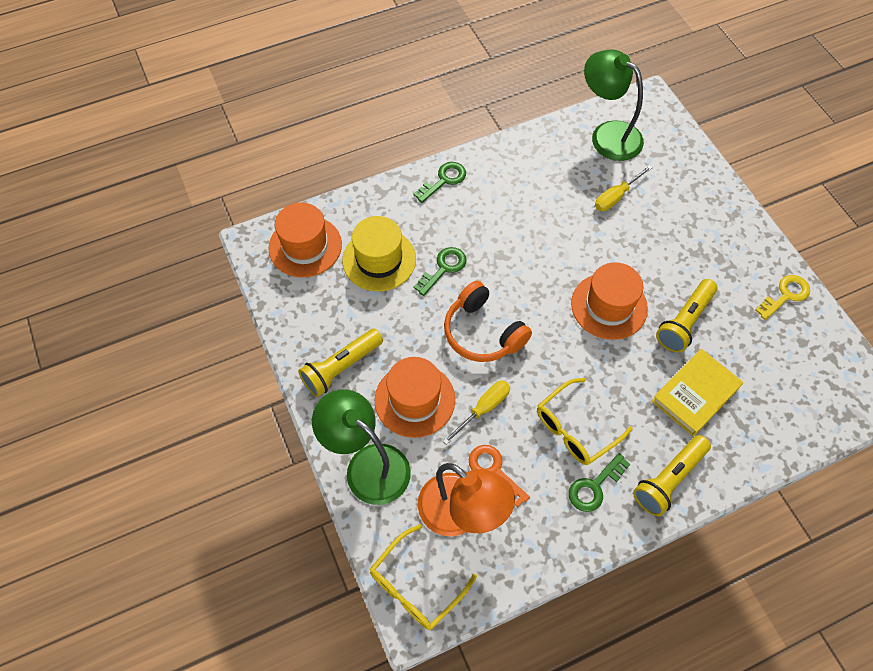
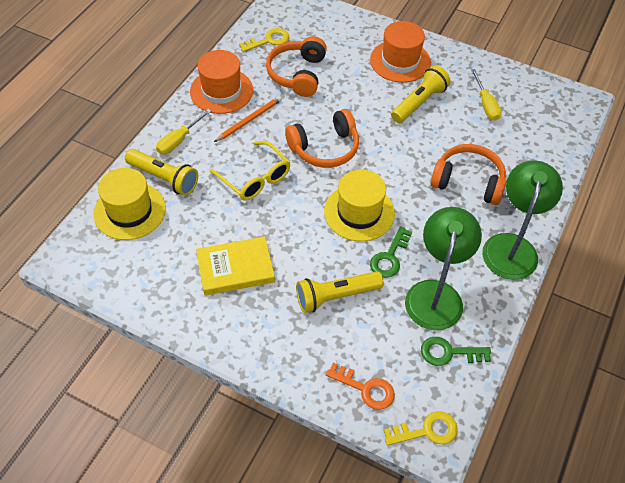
green key: 3 -> 2
orange hat: 3 -> 2
orange headphones: 1 -> 3
orange lamp: 1 -> 0
orange pencil: 0 -> 1
yellow glasses: 2 -> 1
yellow hat: 1 -> 2
yellow key: 1 -> 2

